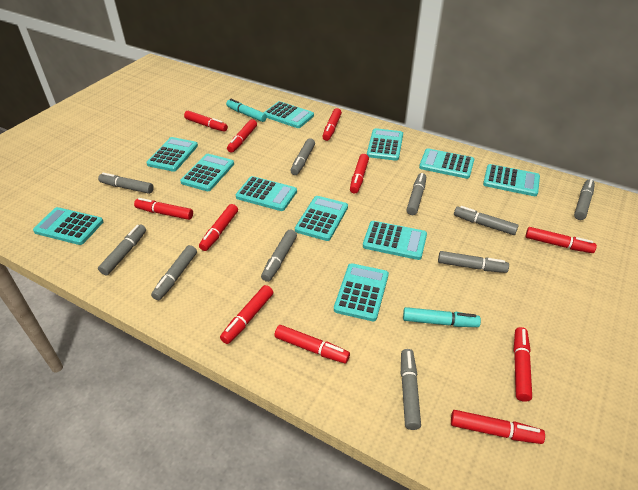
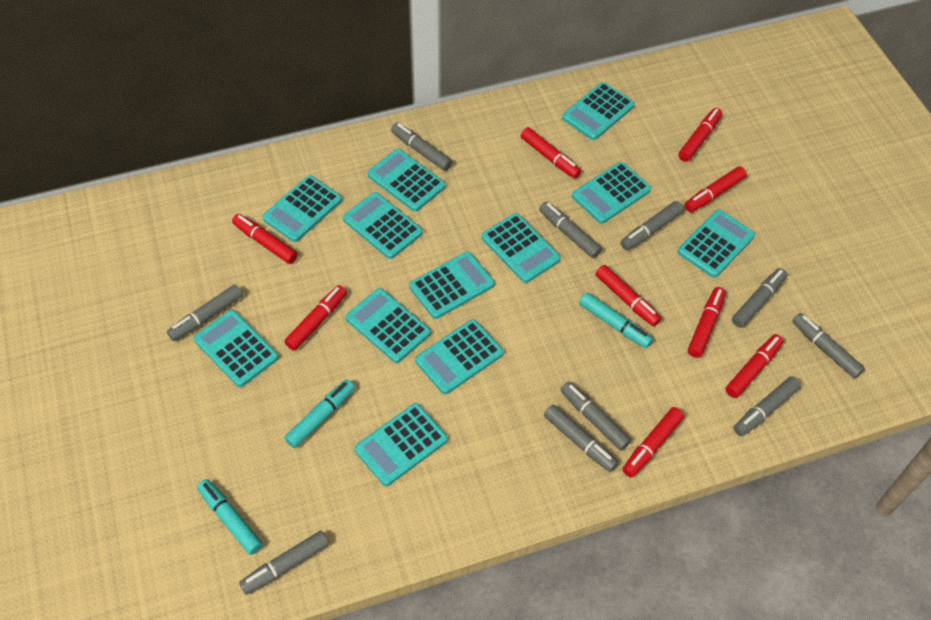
red marker: 11 -> 9
turquoise calculator: 11 -> 12
turquoise marker: 2 -> 3

